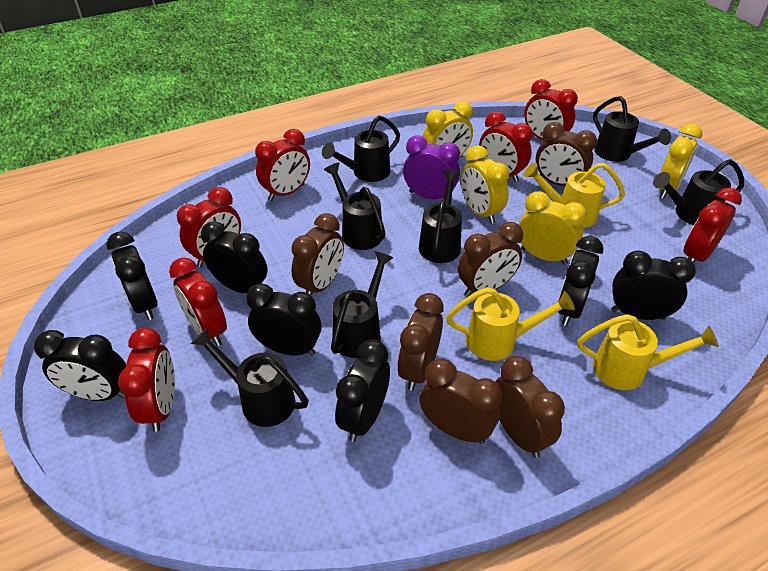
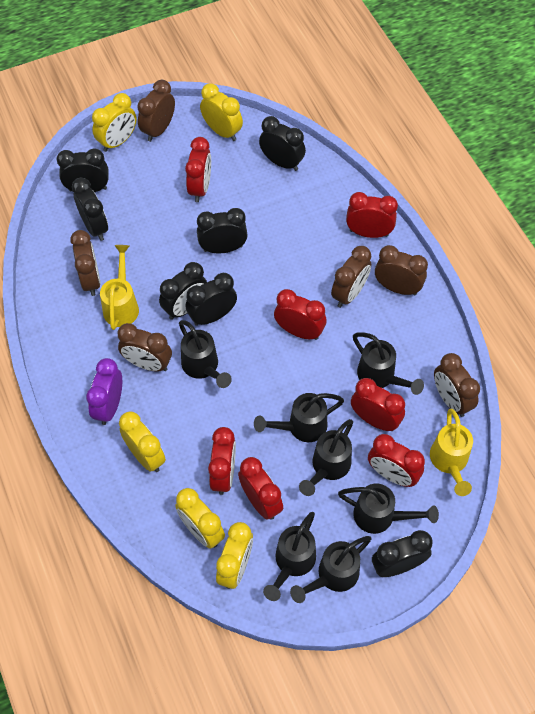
yellow clock: 4 -> 5
yellow watering can: 3 -> 2

